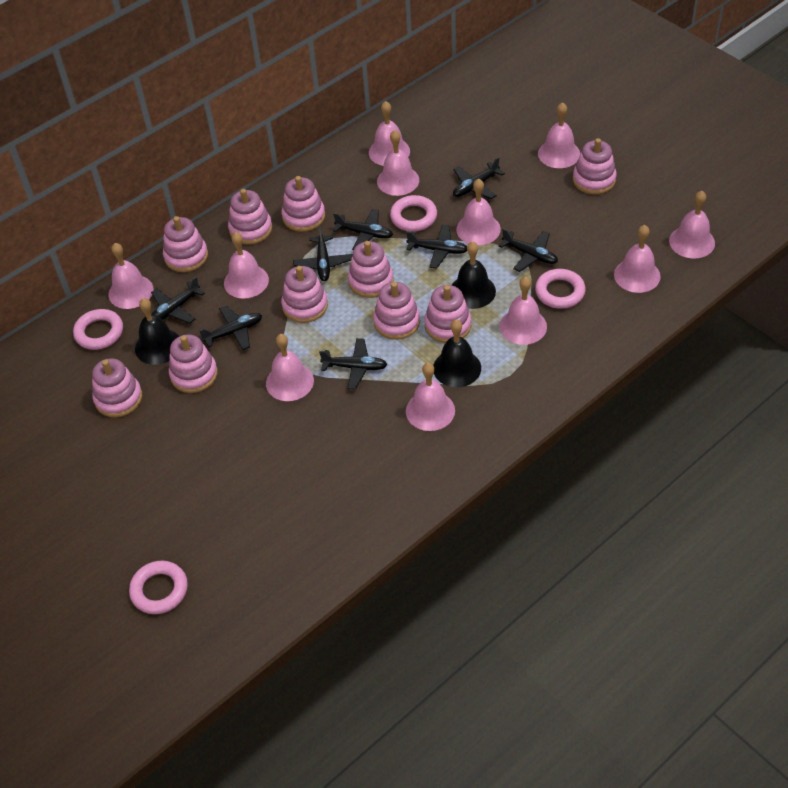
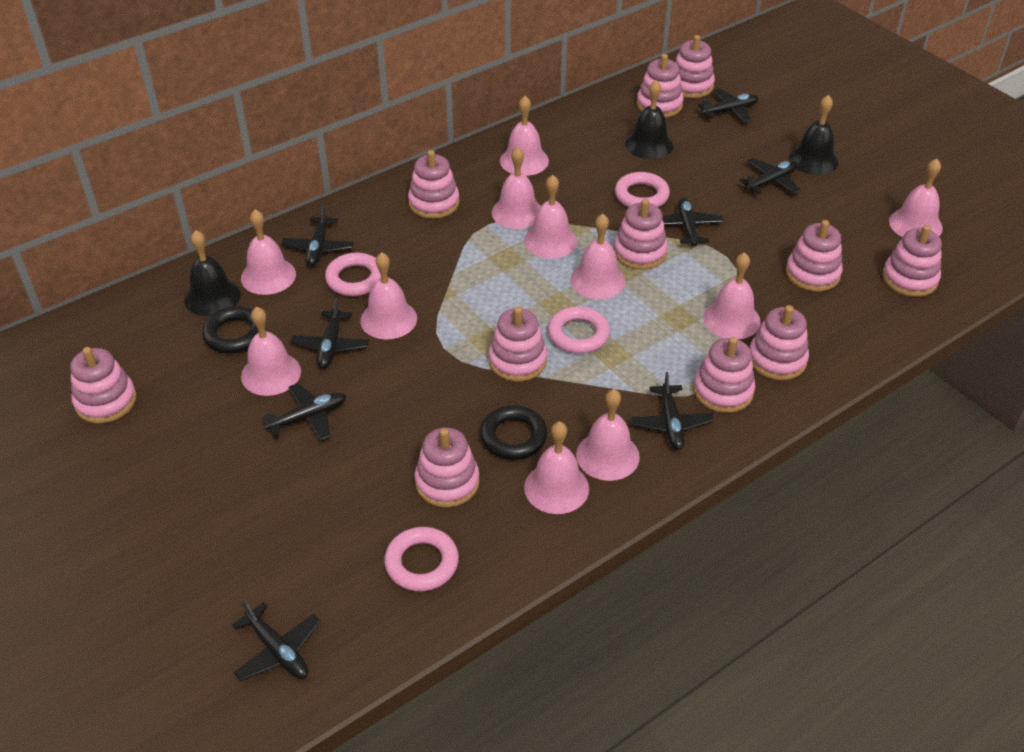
black ring: 0 -> 2
pink stacking toy: 10 -> 11

